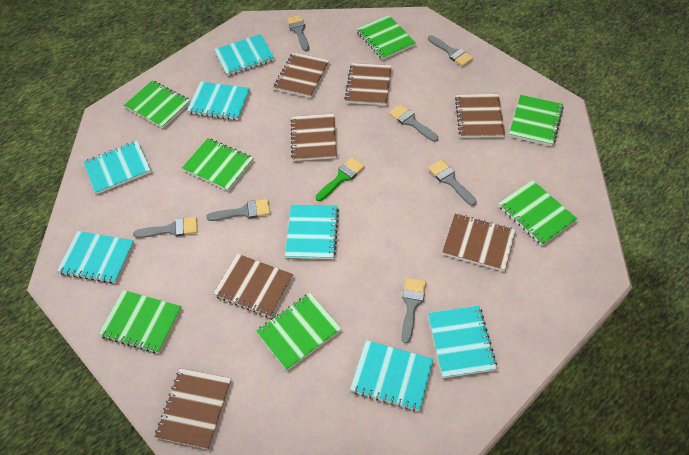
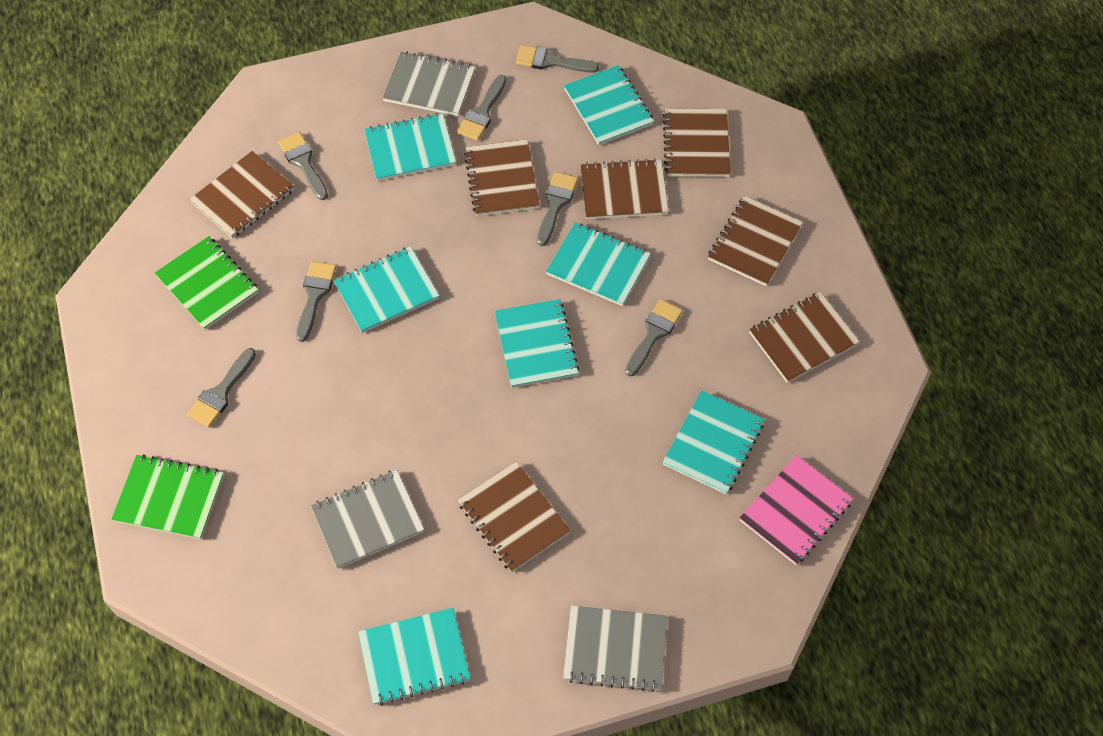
green brush: 1 -> 0
green notebook: 7 -> 2
grey notebook: 0 -> 3
pink notebook: 0 -> 1

